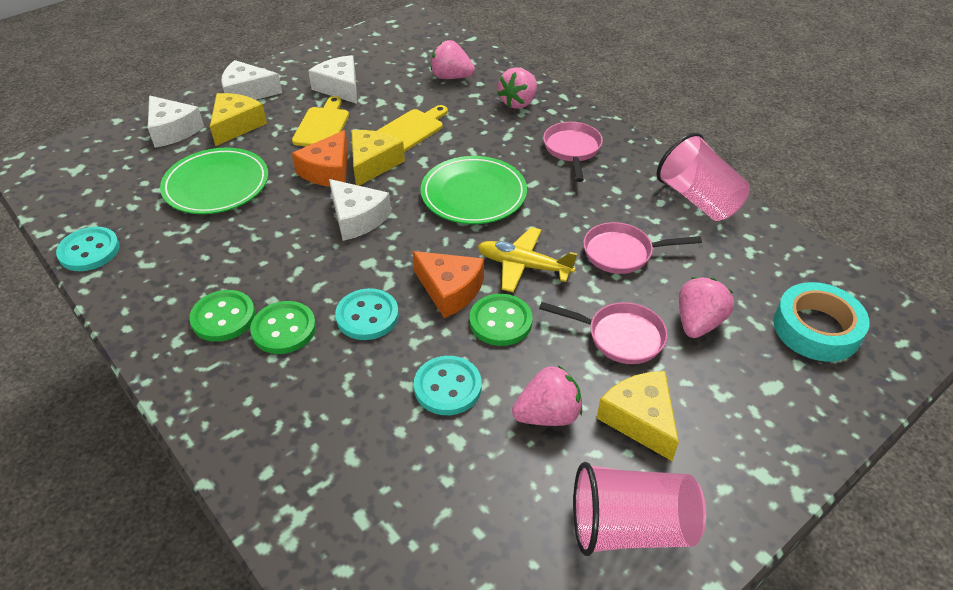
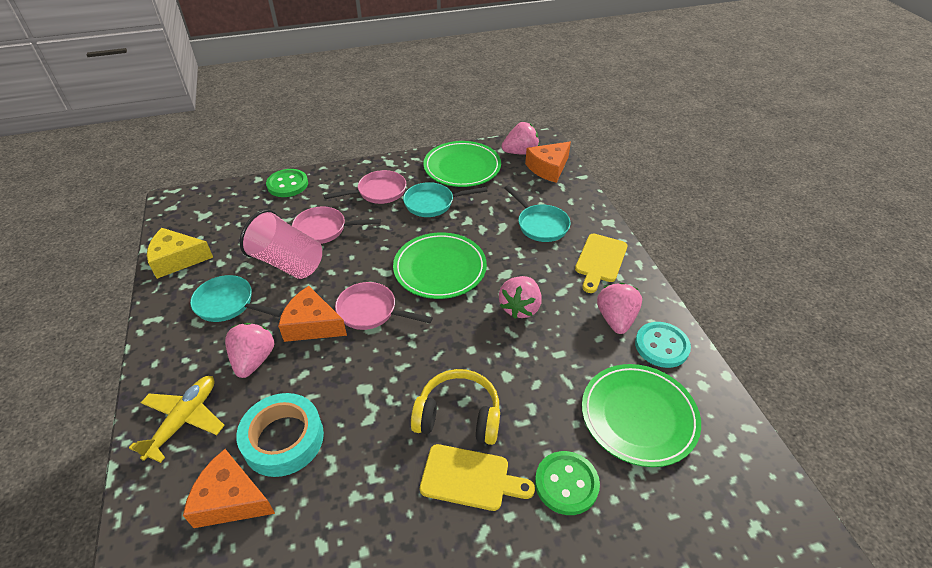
green button: 3 -> 2
green plate: 2 -> 3
orange cheese: 2 -> 3
pink cup: 2 -> 1
turquoise button: 3 -> 1
turquoise pan: 0 -> 3
white cheese: 4 -> 0
yellow cheese: 3 -> 1
yellow headphones: 0 -> 1

